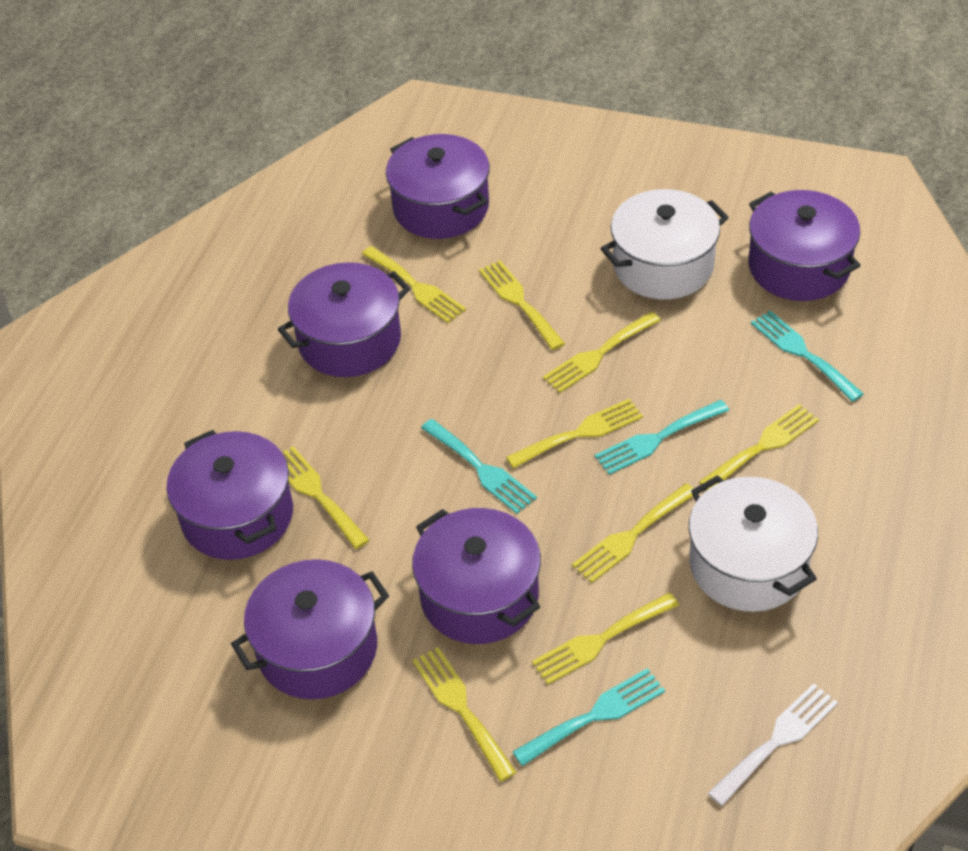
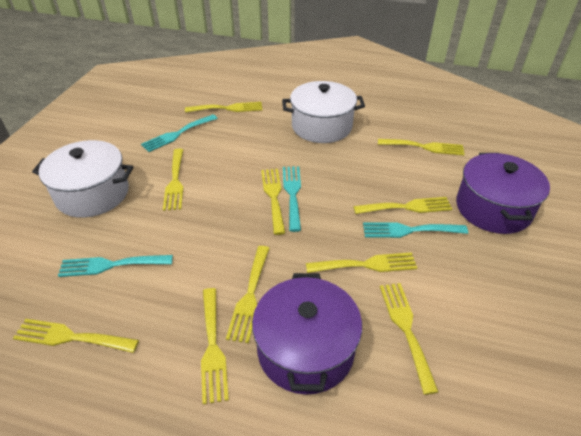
purple pot: 6 -> 2
white fork: 1 -> 0
yellow fork: 9 -> 10

